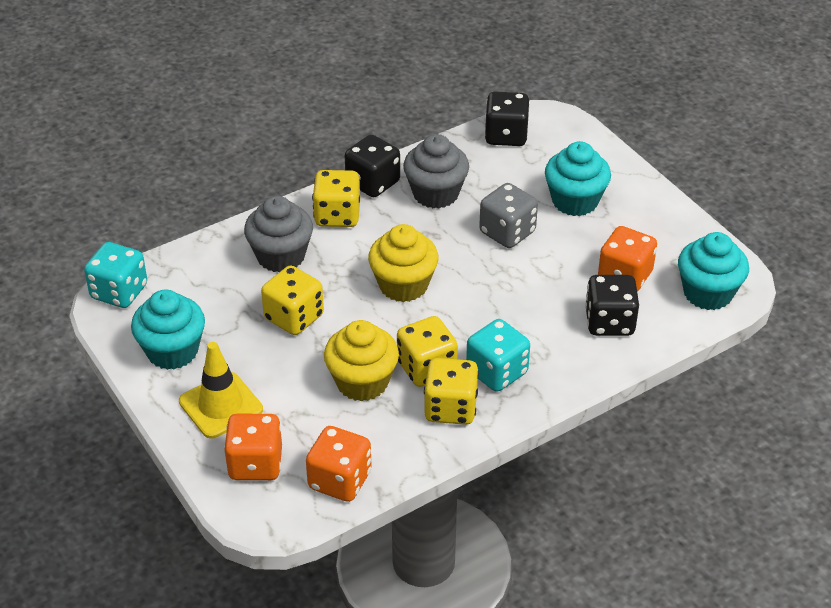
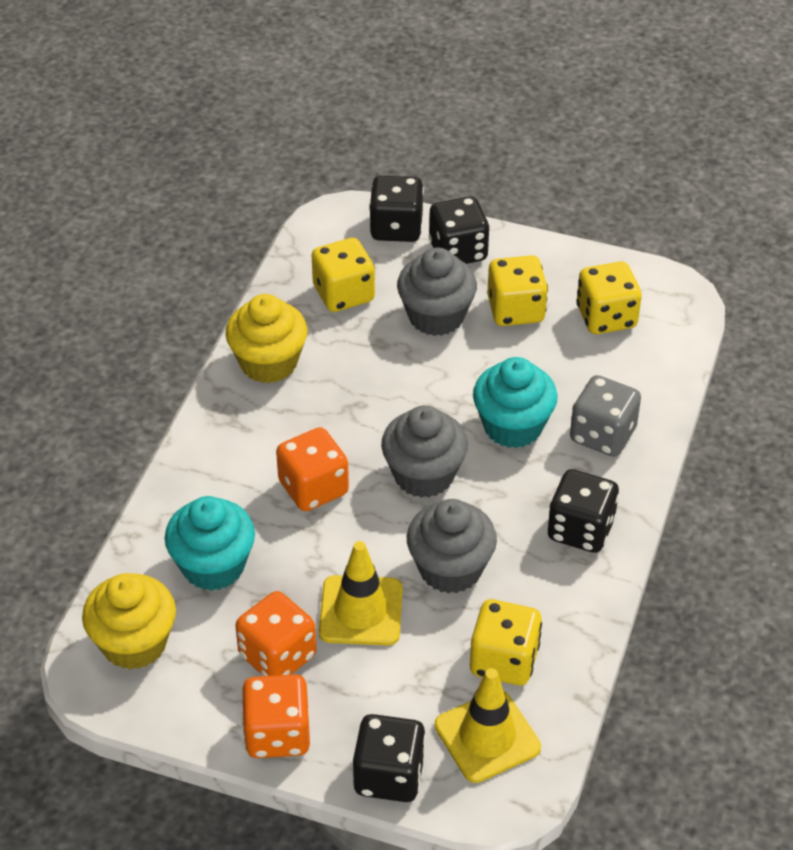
black dice: 3 -> 4
grey cupcake: 2 -> 3
turquoise cupcake: 3 -> 2
turquoise dice: 2 -> 0
yellow traffic cone: 1 -> 2

